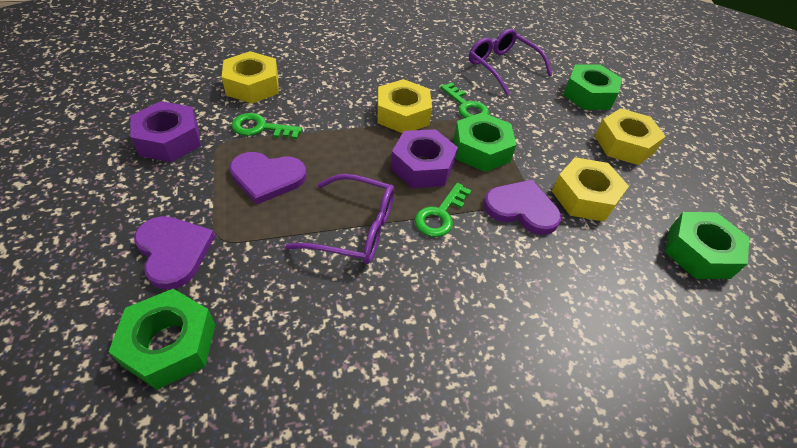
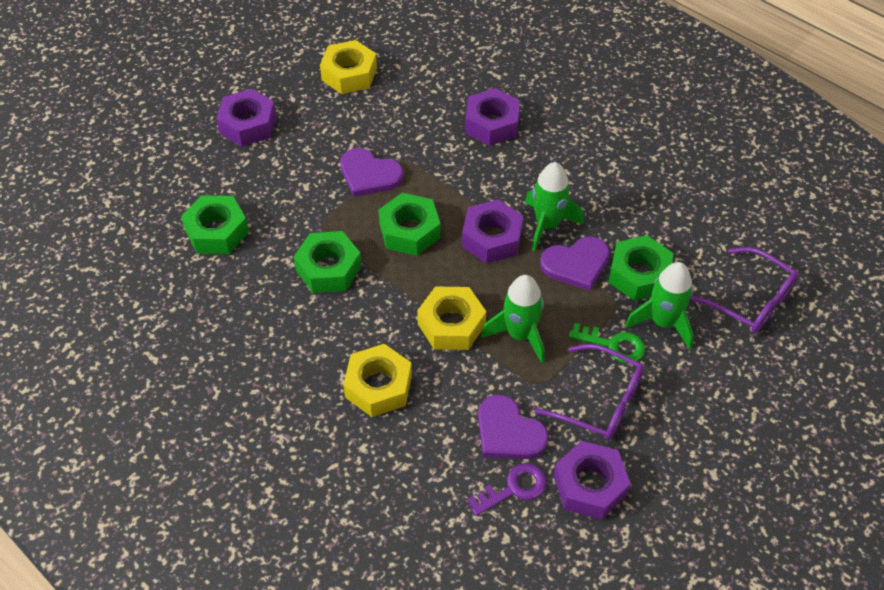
green key: 3 -> 1
green rocket: 0 -> 3
purple key: 0 -> 1
purple nut: 2 -> 4
yellow nut: 4 -> 3

